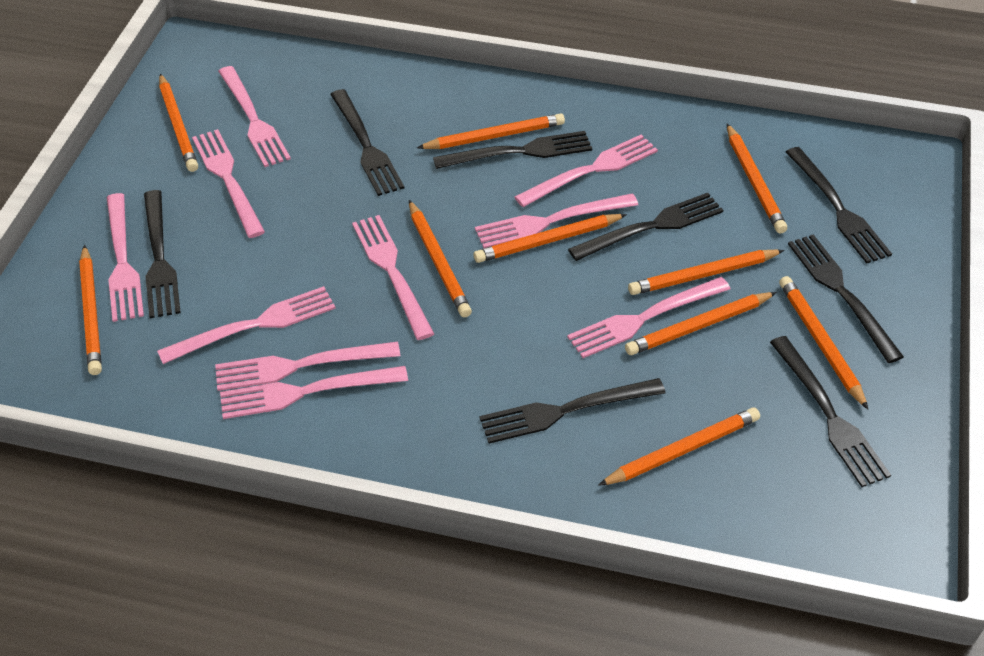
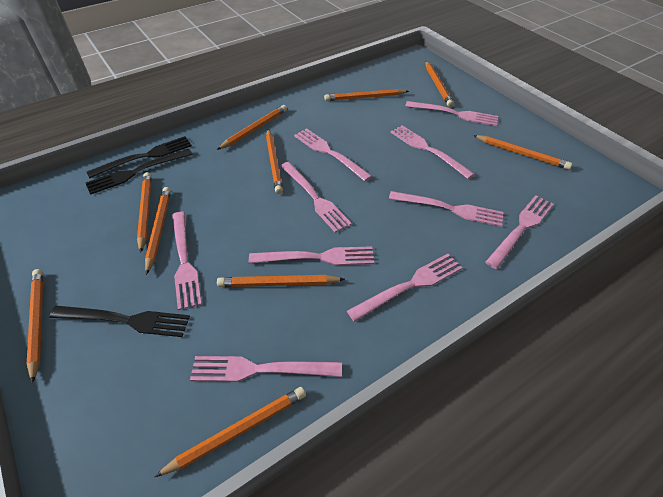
black fork: 8 -> 3

